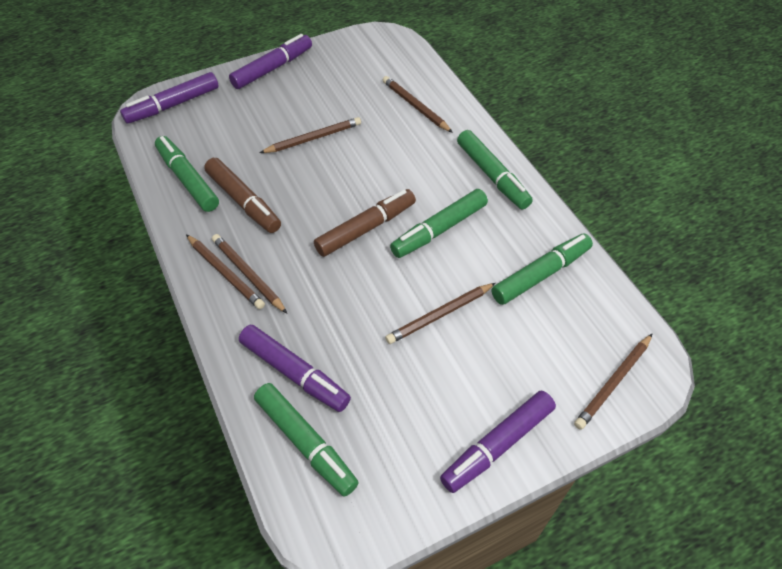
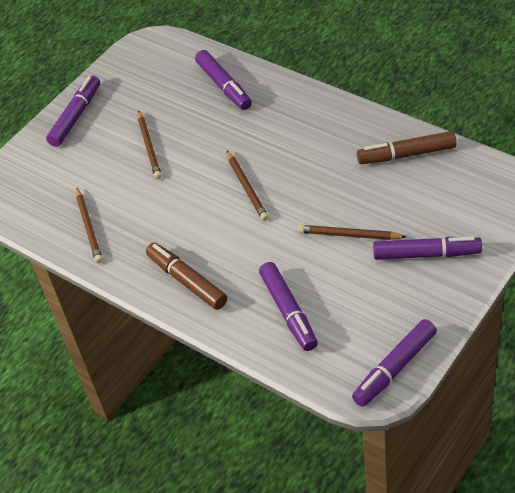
brown pencil: 6 -> 4
green marker: 5 -> 0
purple marker: 4 -> 5

